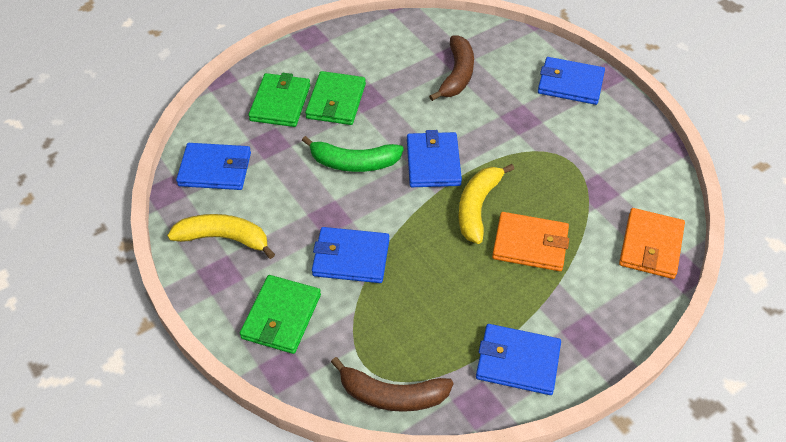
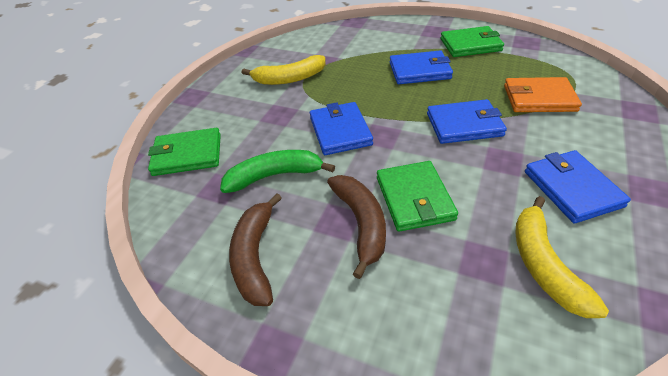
blue wallet: 5 -> 4
orange wallet: 2 -> 1

